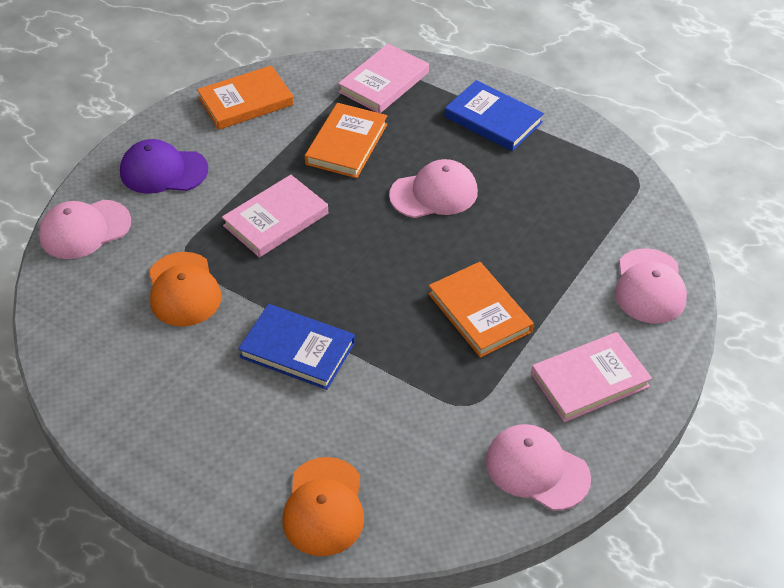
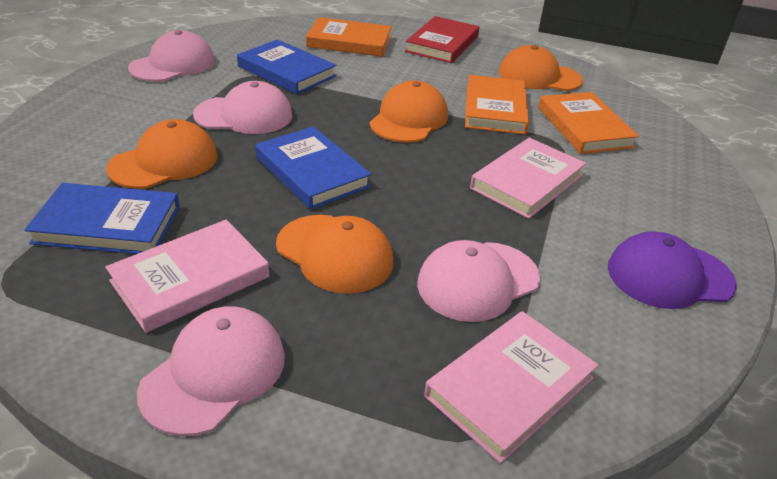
blue book: 2 -> 3
orange cap: 2 -> 4
red book: 0 -> 1

